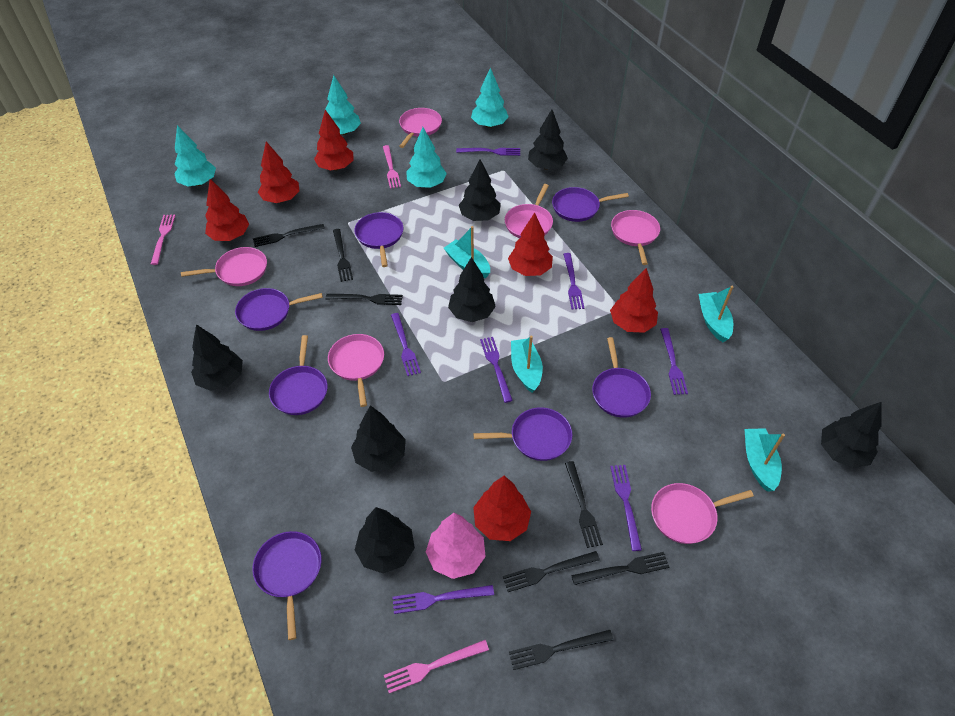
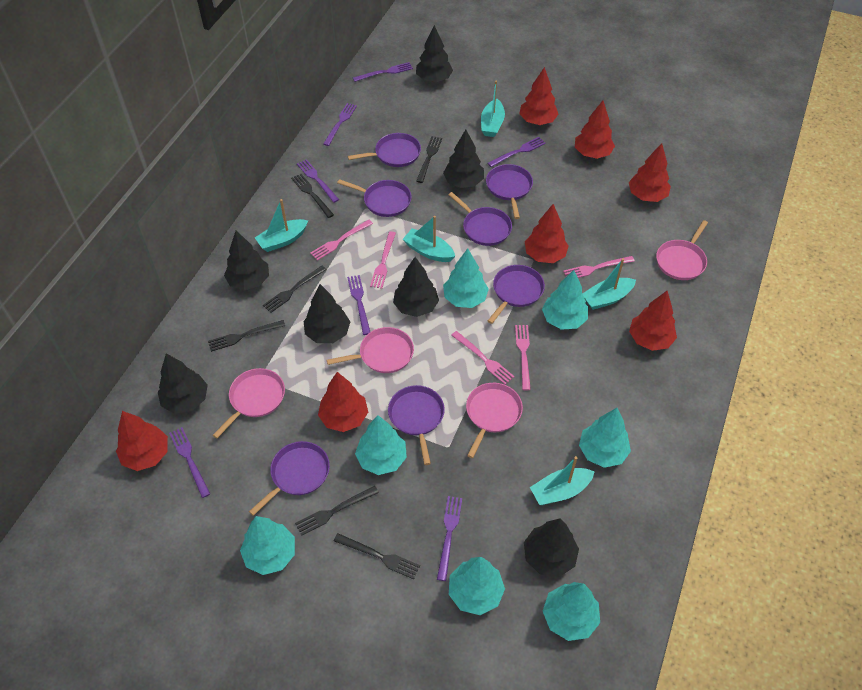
black fork: 7 -> 6
pink fork: 3 -> 5
pink pan: 6 -> 4
pink tree: 1 -> 0
red tree: 6 -> 7
turquoise boat: 4 -> 5
turquoise tree: 4 -> 7

